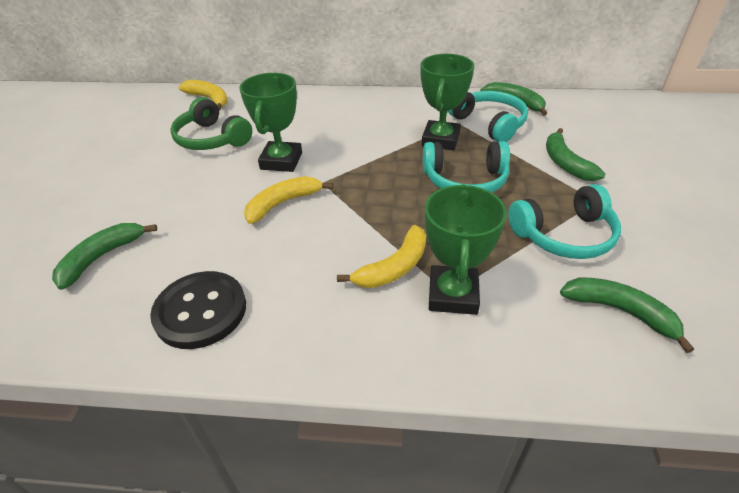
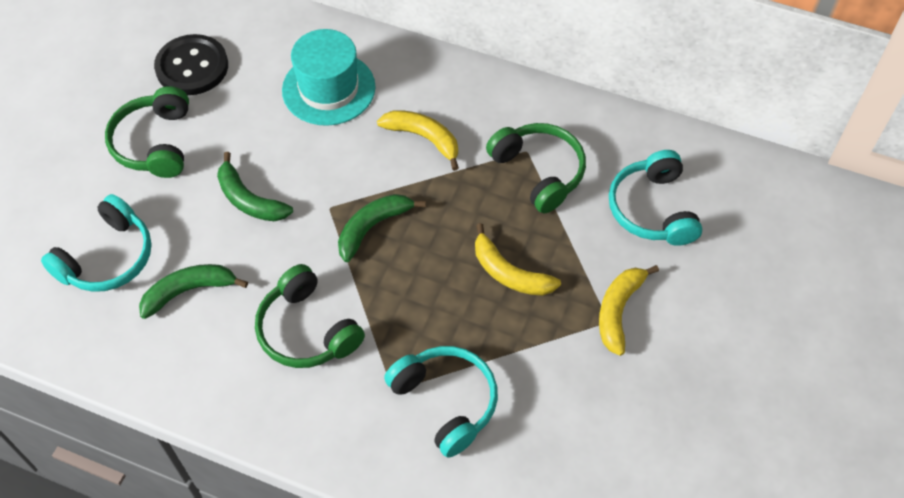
green banana: 4 -> 3
green headphones: 1 -> 3
green trophy: 3 -> 0
turquoise hat: 0 -> 1

